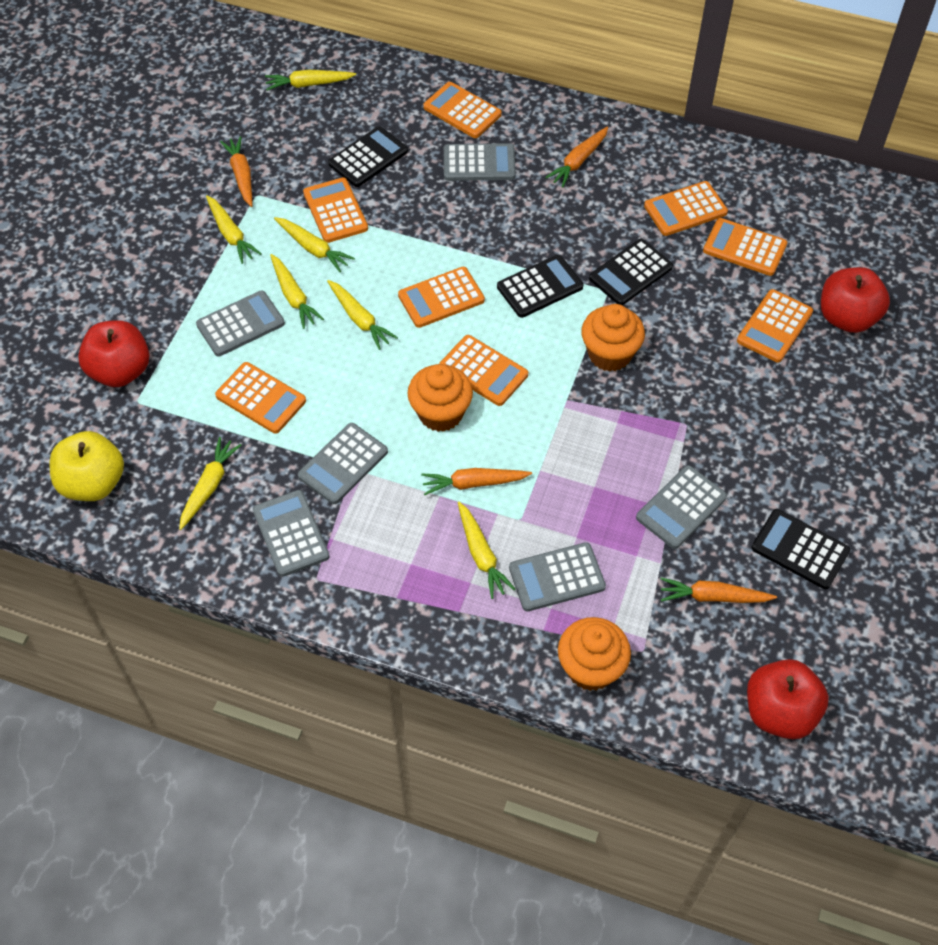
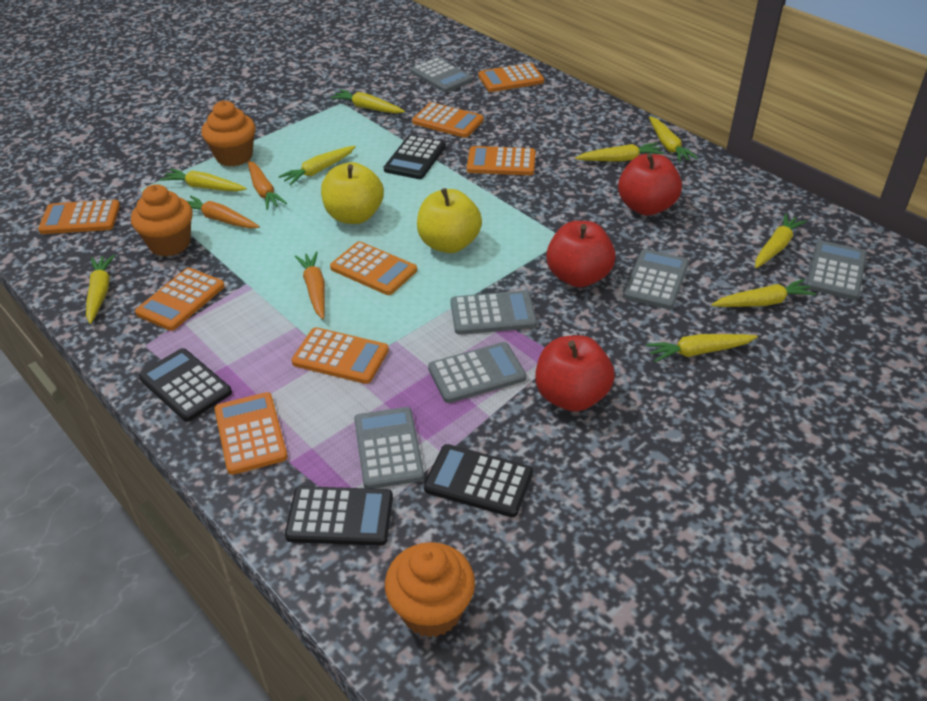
orange carrot: 4 -> 3
yellow apple: 1 -> 2
yellow carrot: 7 -> 9

